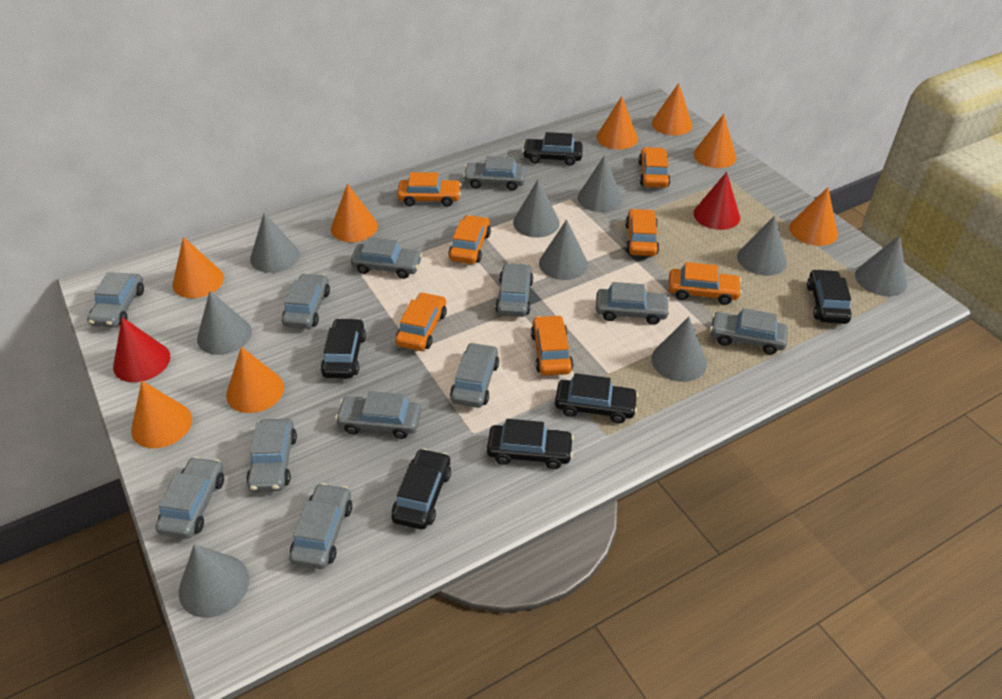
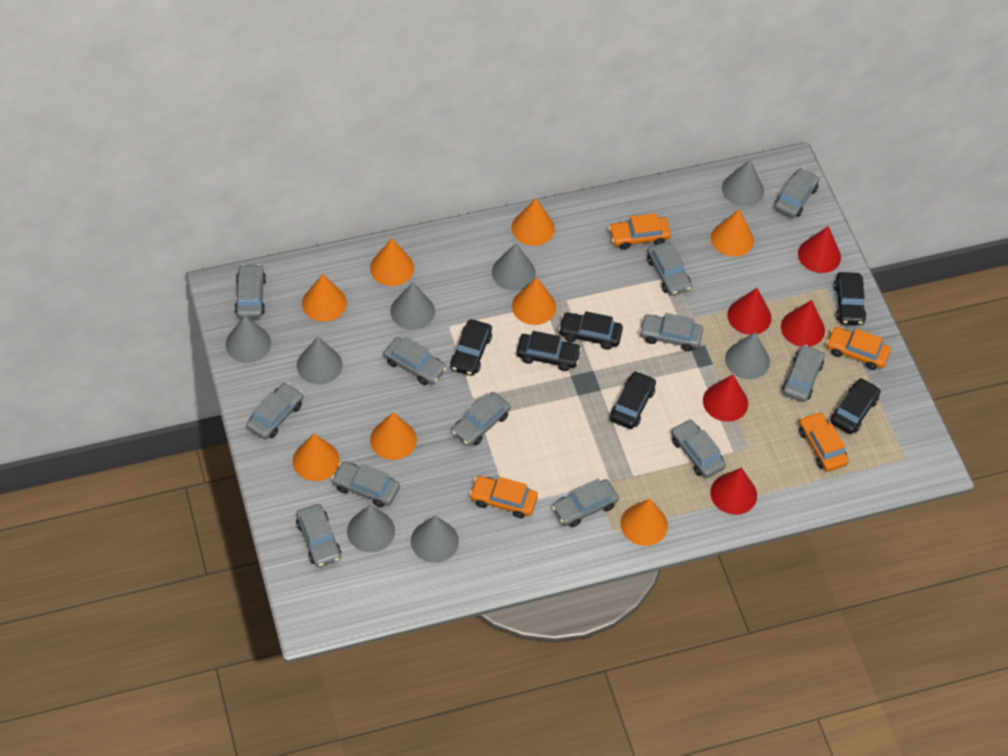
grey cone: 9 -> 8
orange car: 7 -> 4
red cone: 2 -> 5

